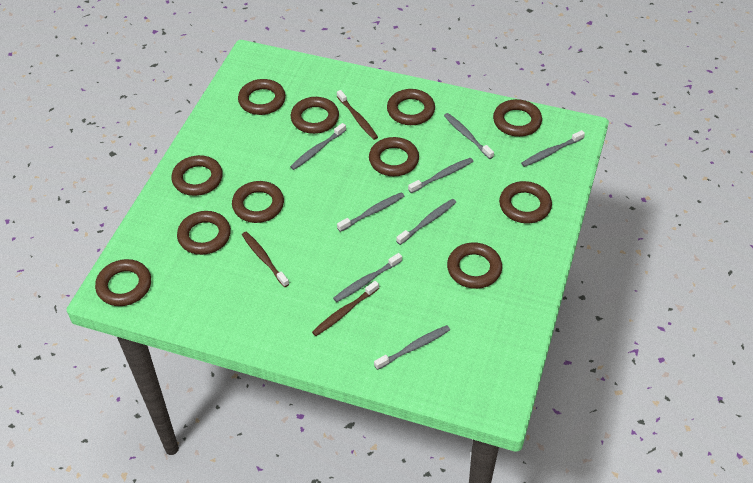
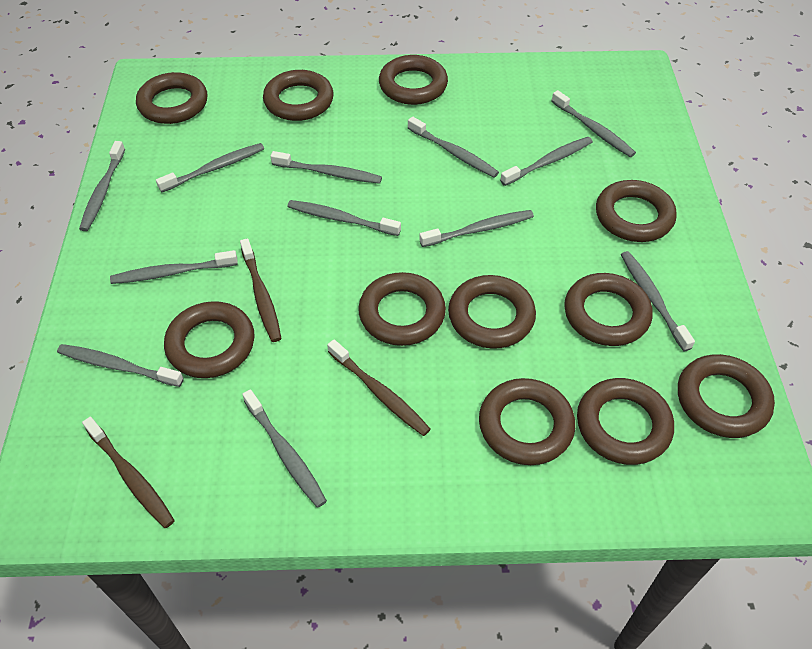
grey toothbrush: 8 -> 12

